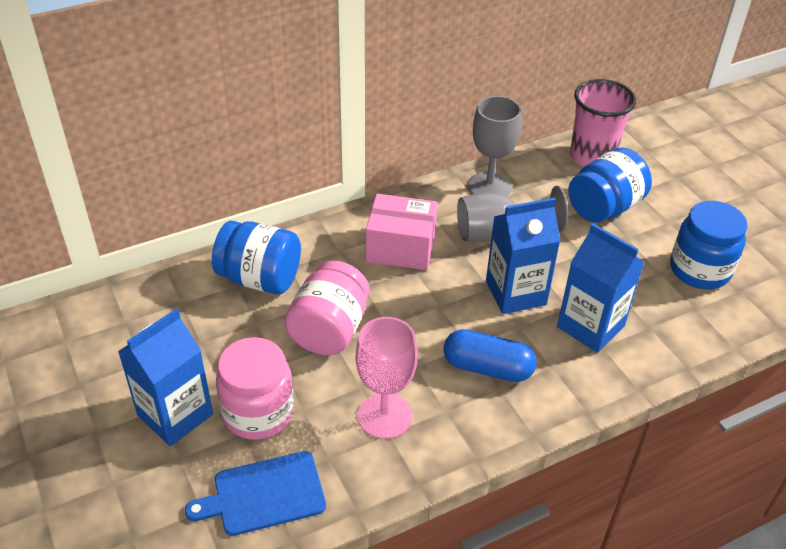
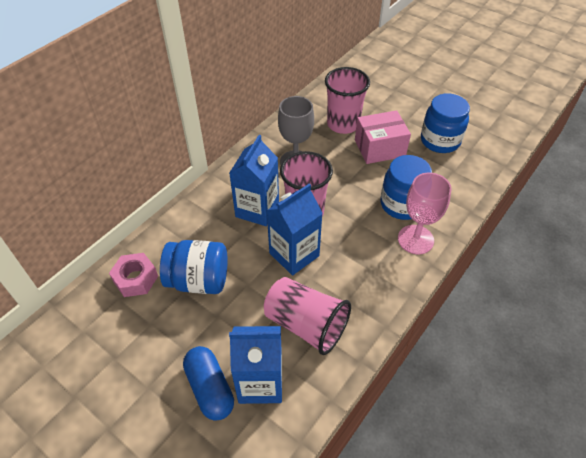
blue cutting board: 1 -> 0
grey goblet: 2 -> 1
pink cup: 1 -> 3
pink jar: 2 -> 0
pink nut: 0 -> 1

